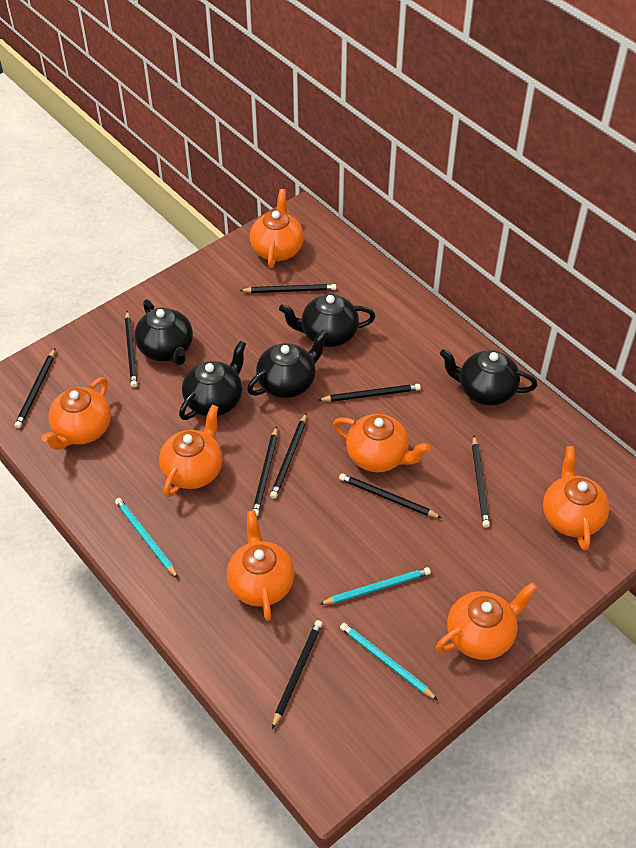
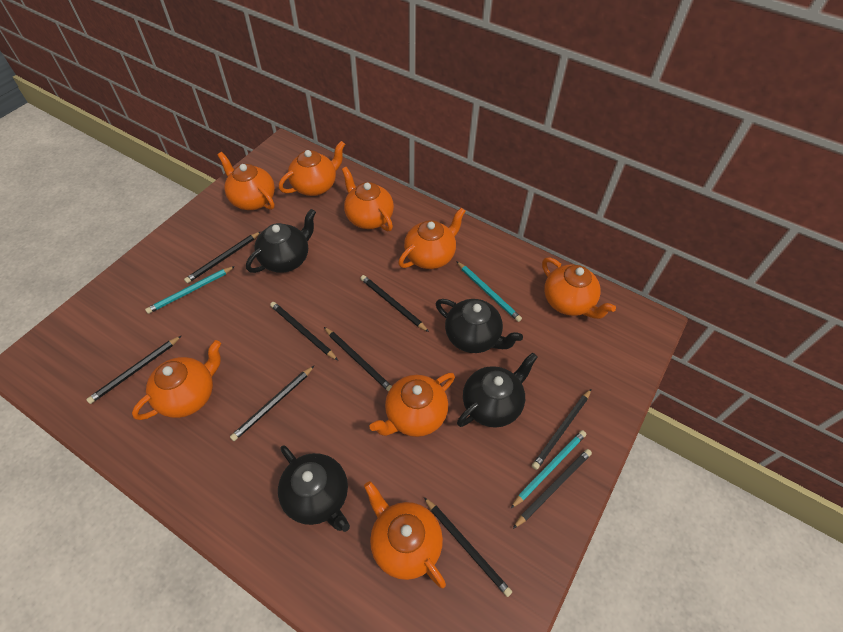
black teapot: 5 -> 4
orange teapot: 7 -> 8

